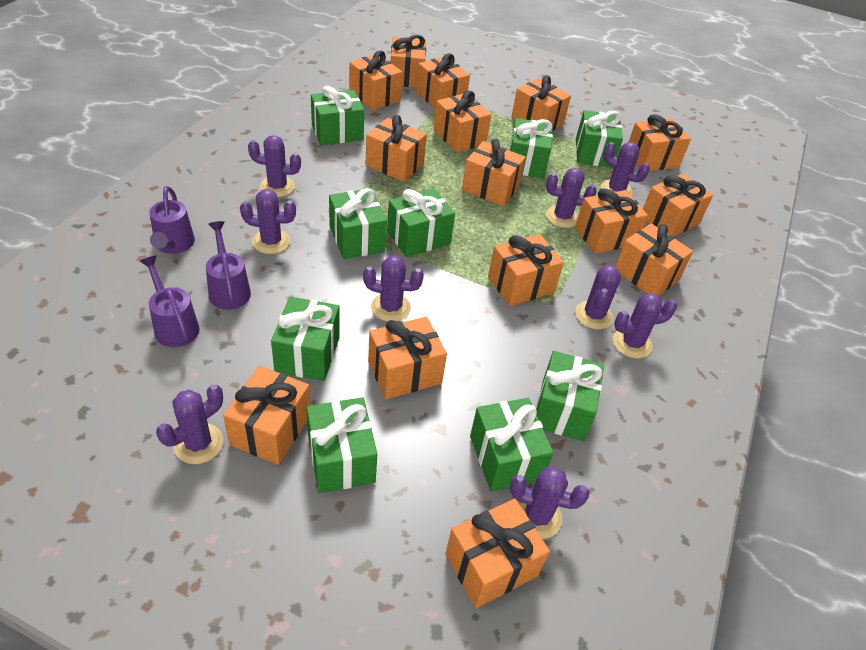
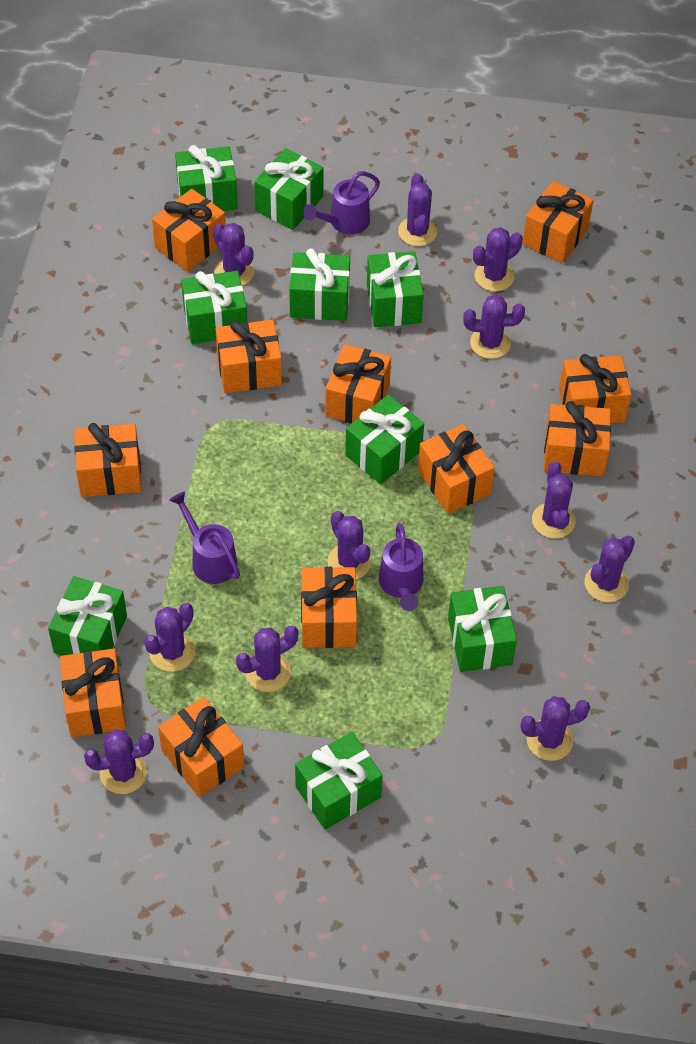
orange gift: 15 -> 11
purple cactus: 9 -> 11

